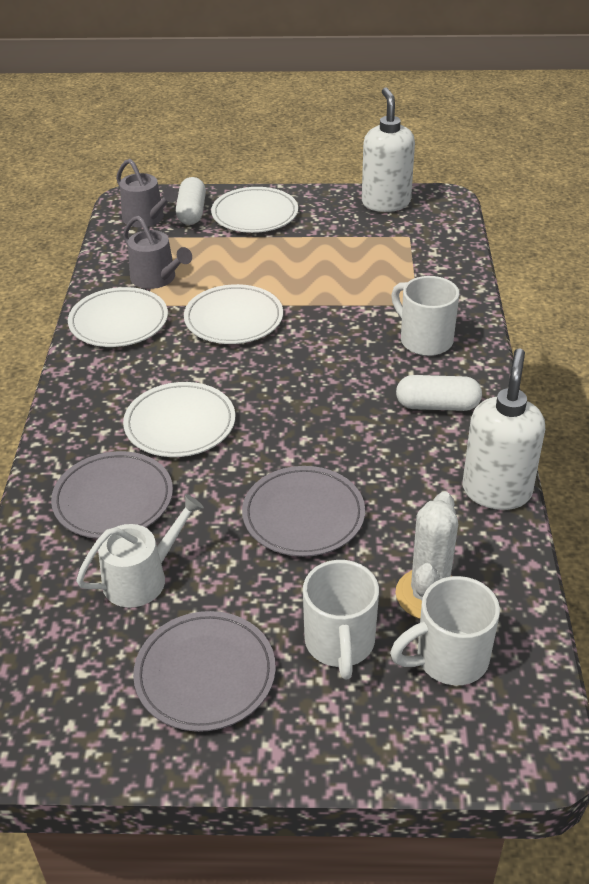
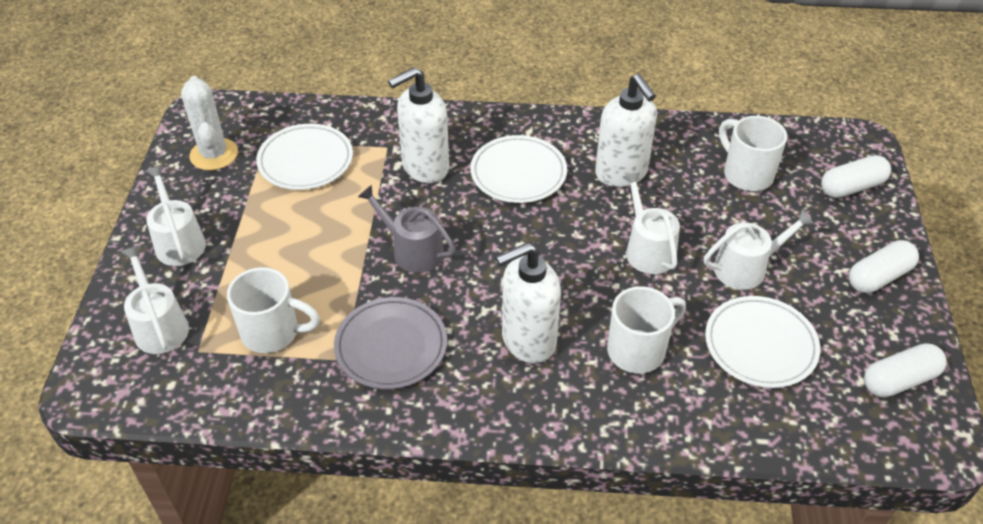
grey plate: 3 -> 1
grey watering can: 2 -> 1
white capsule: 2 -> 3
white plate: 4 -> 3
white soap dispenser: 2 -> 3
white watering can: 1 -> 4

